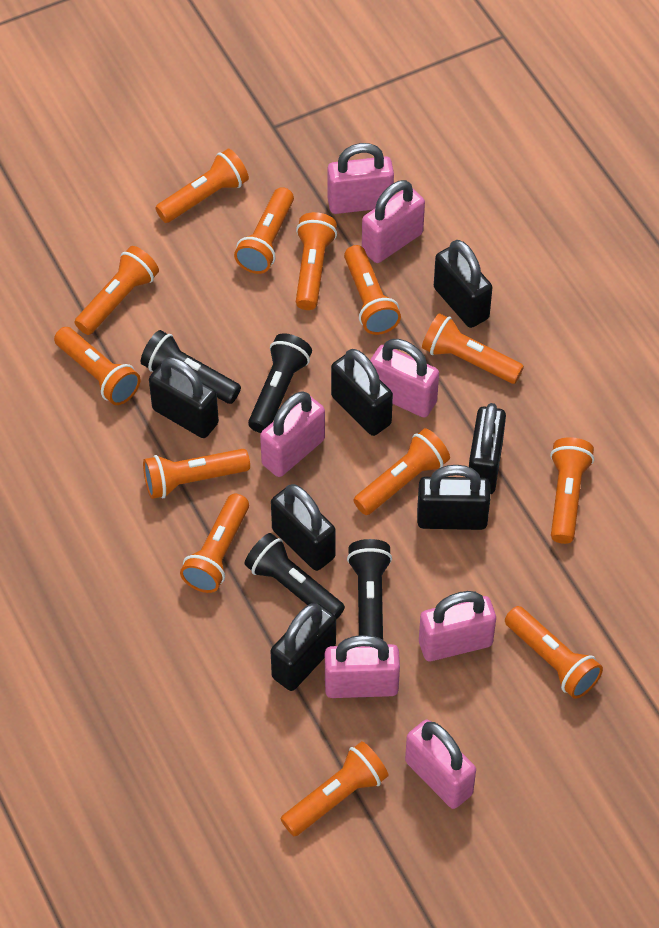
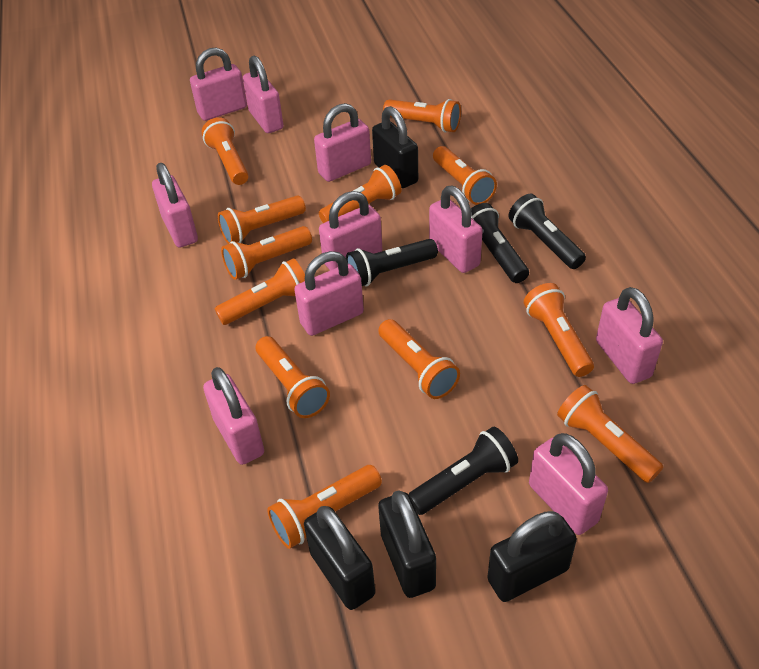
black padlock: 7 -> 4
orange flashlight: 13 -> 12
pink padlock: 7 -> 10

